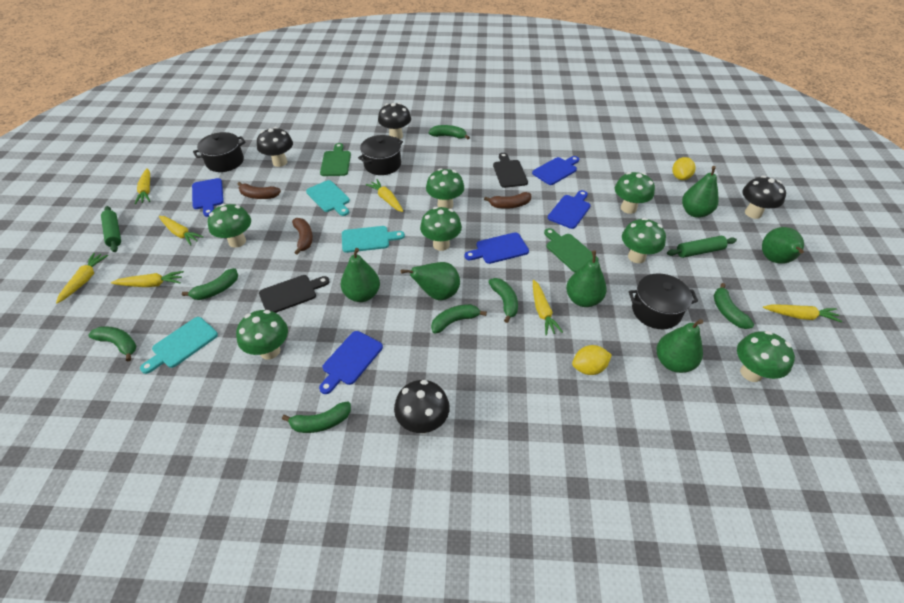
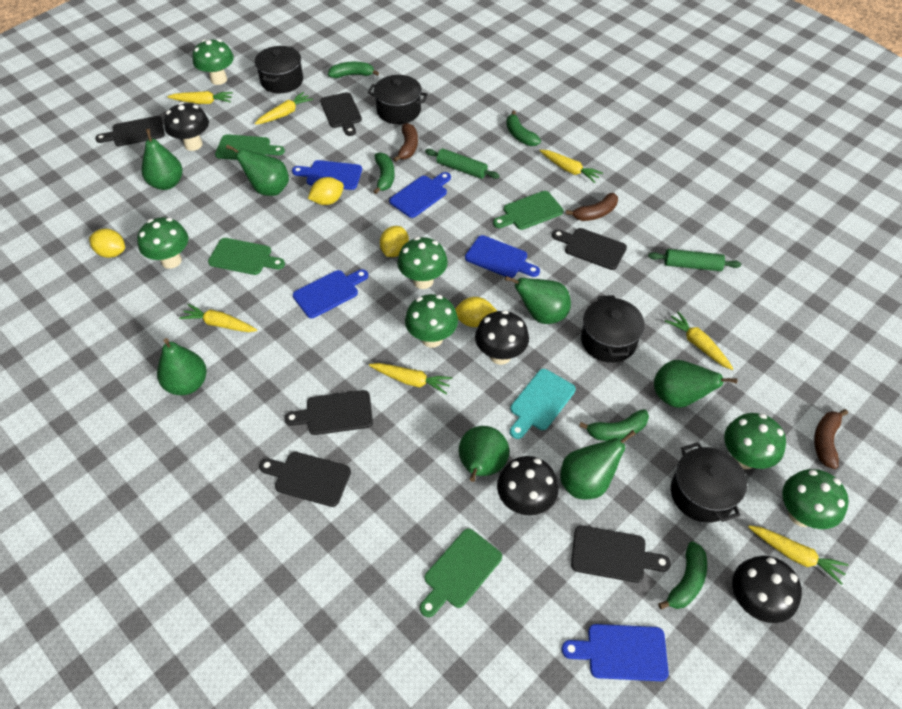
black cutting board: 2 -> 6
black pot: 3 -> 4
green banana: 7 -> 5
green cutting board: 2 -> 4
green mushroom: 7 -> 6
green pear: 6 -> 7
turquoise cutting board: 3 -> 1
yellow lemon: 2 -> 4

